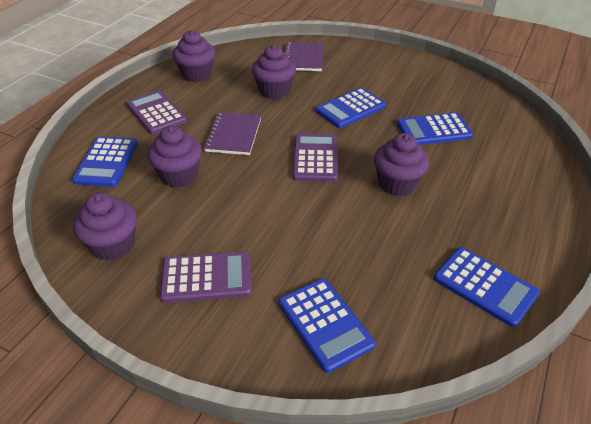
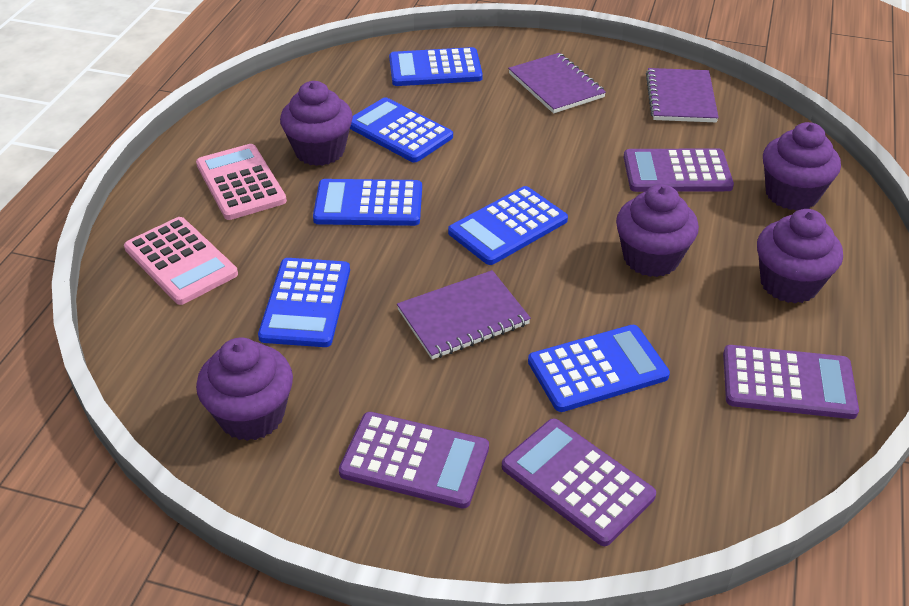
blue calculator: 5 -> 6
pink calculator: 0 -> 2
purple calculator: 3 -> 4
purple notebook: 2 -> 3

